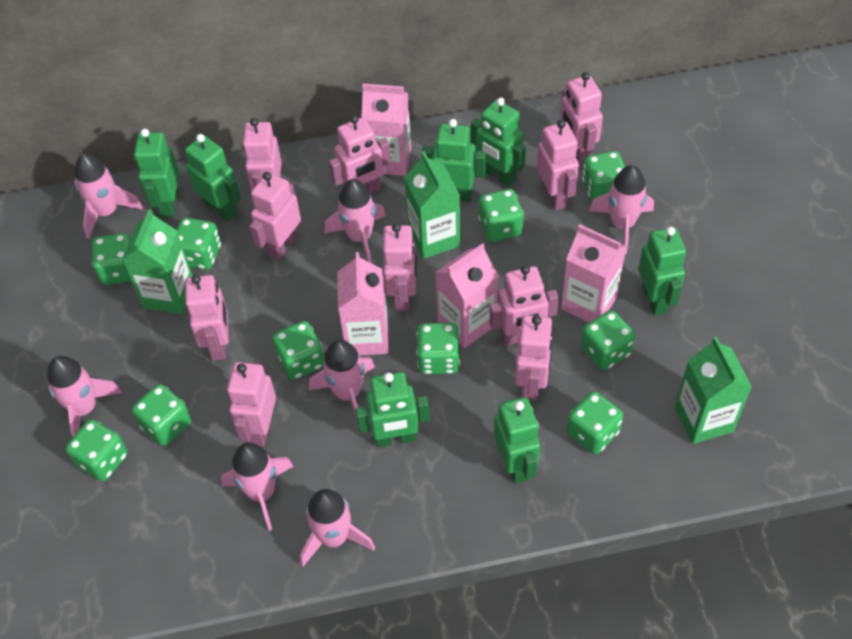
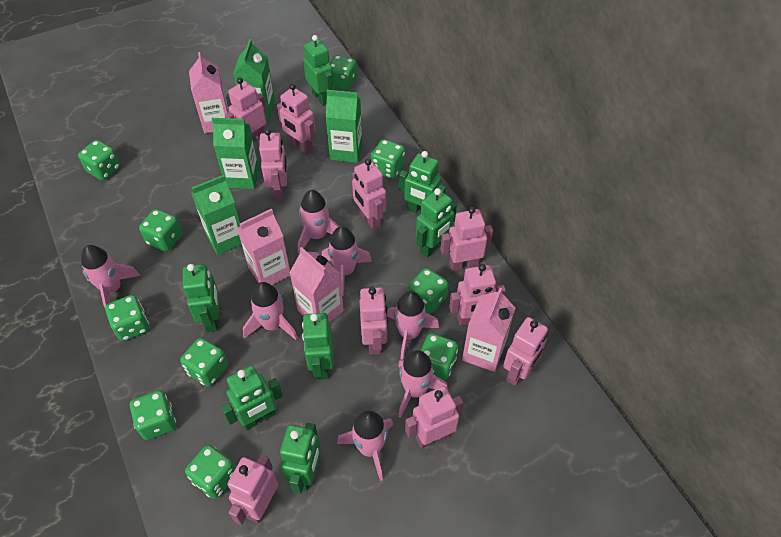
green carton: 3 -> 4

